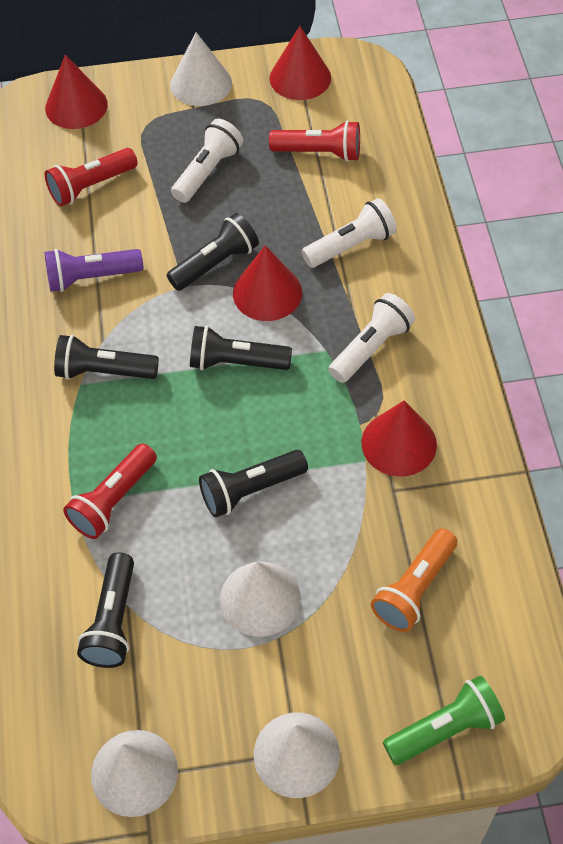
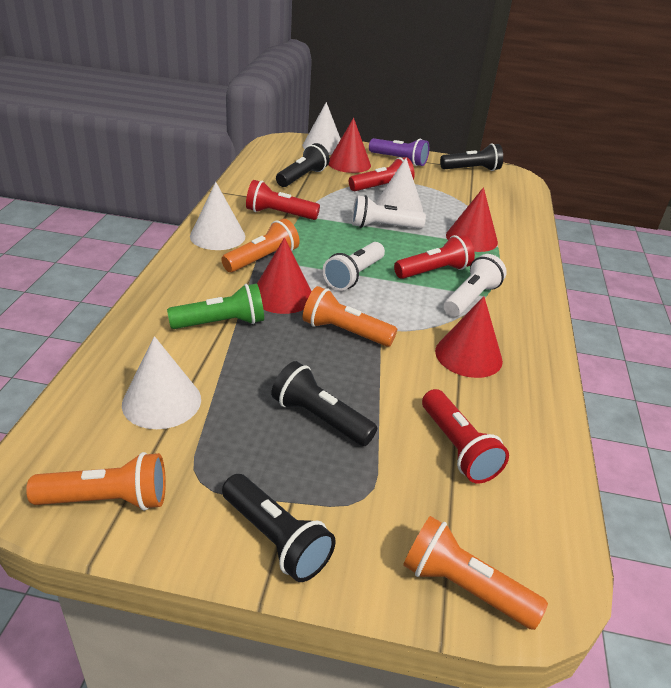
black flashlight: 5 -> 4
orange flashlight: 1 -> 4
red flashlight: 3 -> 4

